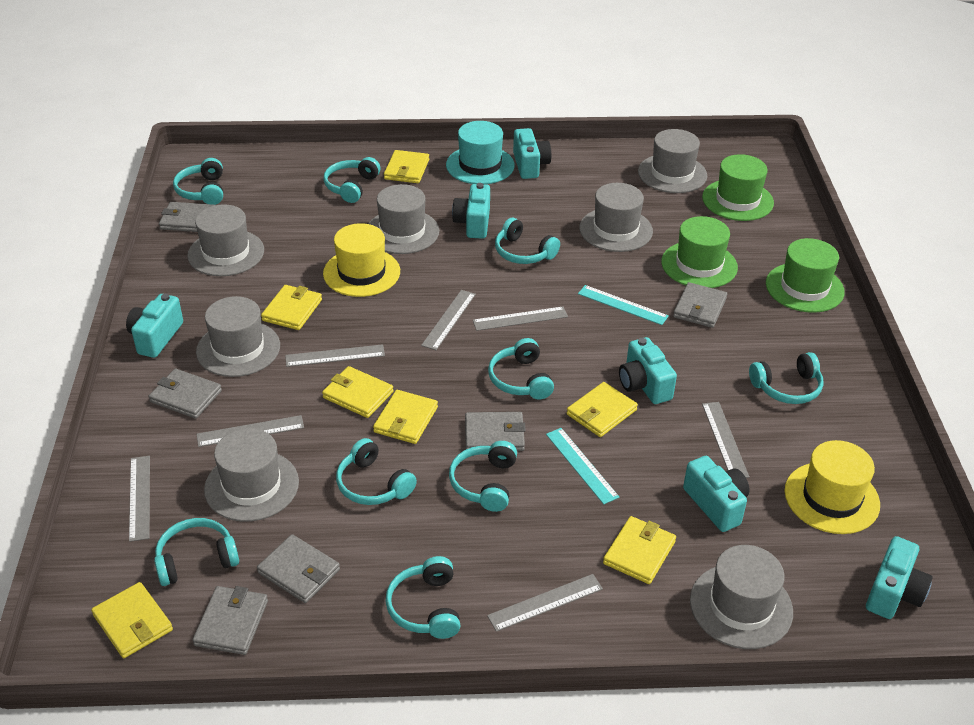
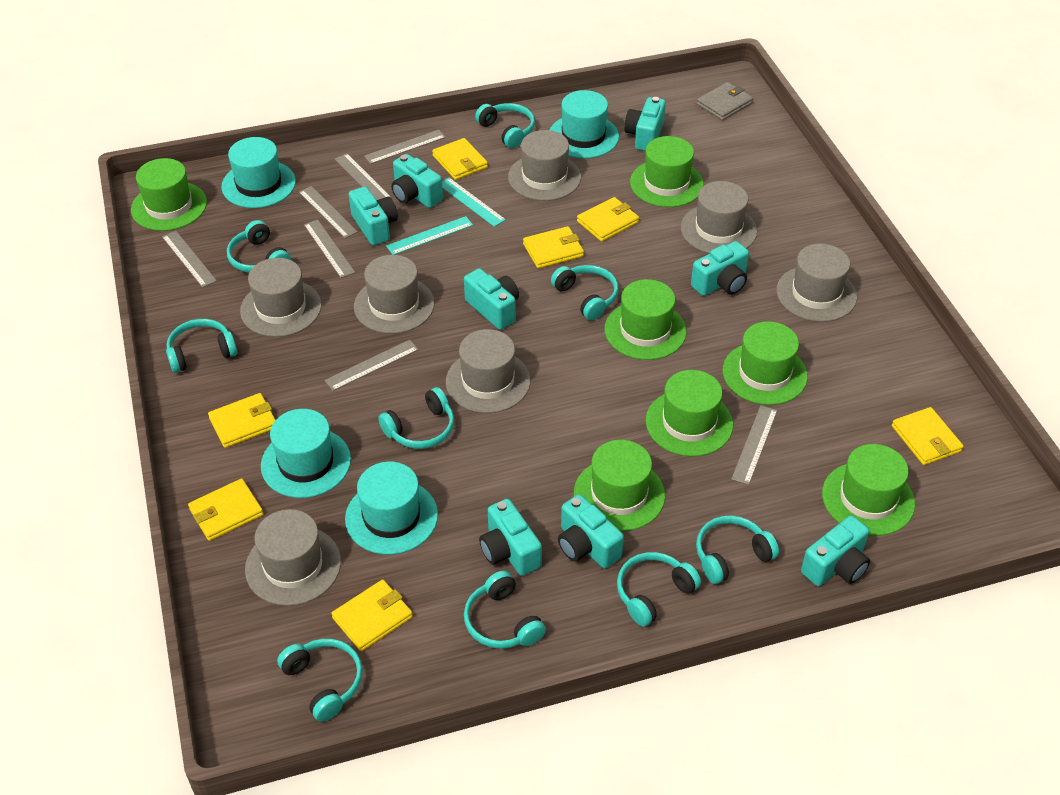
green hat: 3 -> 7
grey wallet: 6 -> 1
turquoise camera: 6 -> 8
turquoise hat: 1 -> 4
yellow hat: 2 -> 0

